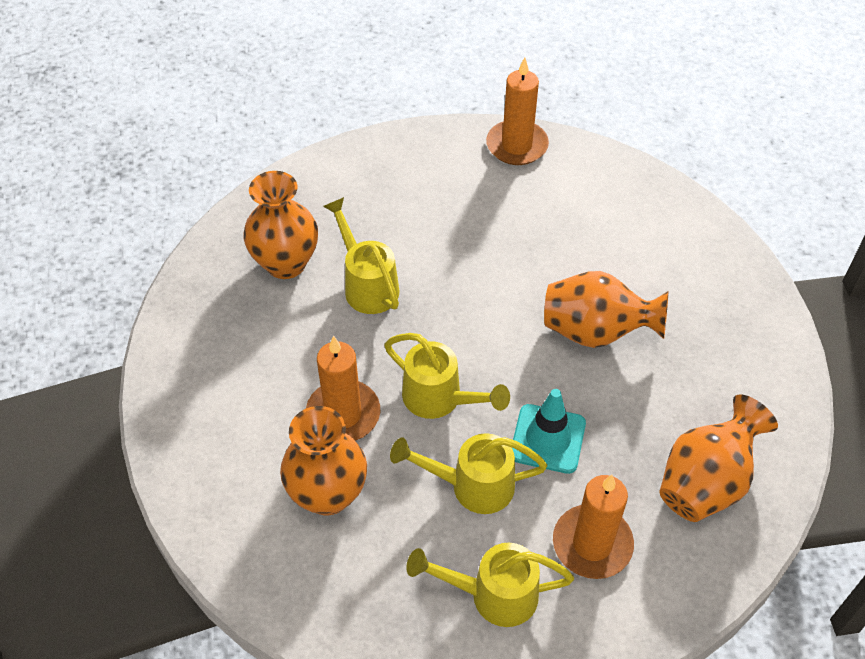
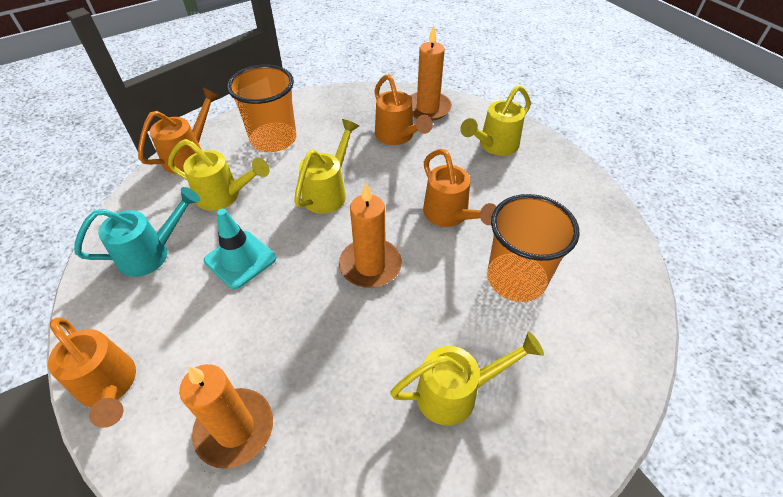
orange cup: 0 -> 2
orange vase: 4 -> 0
orange watering can: 0 -> 4
turquoise watering can: 0 -> 1

